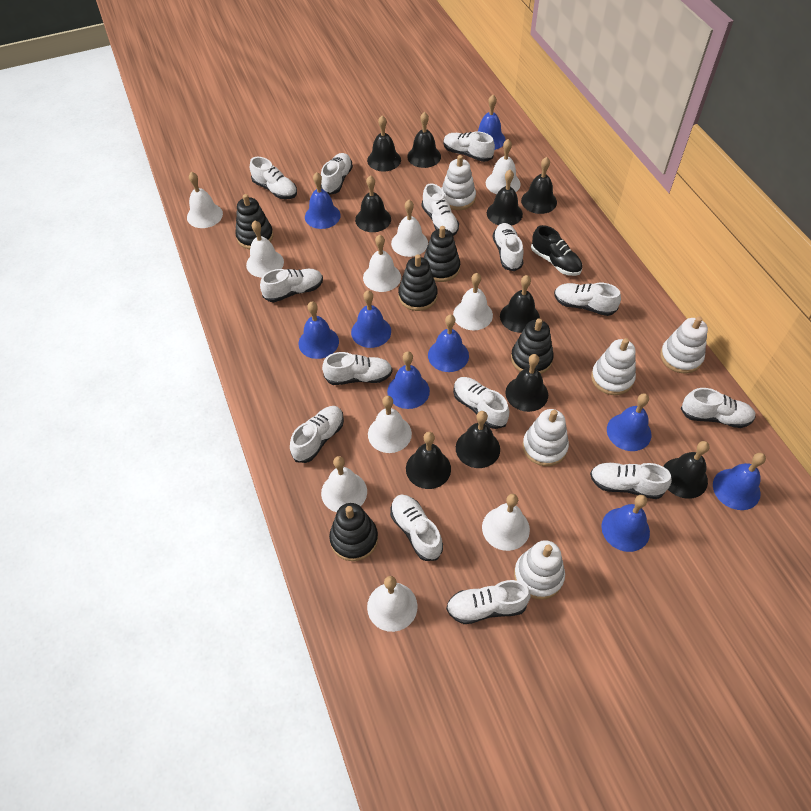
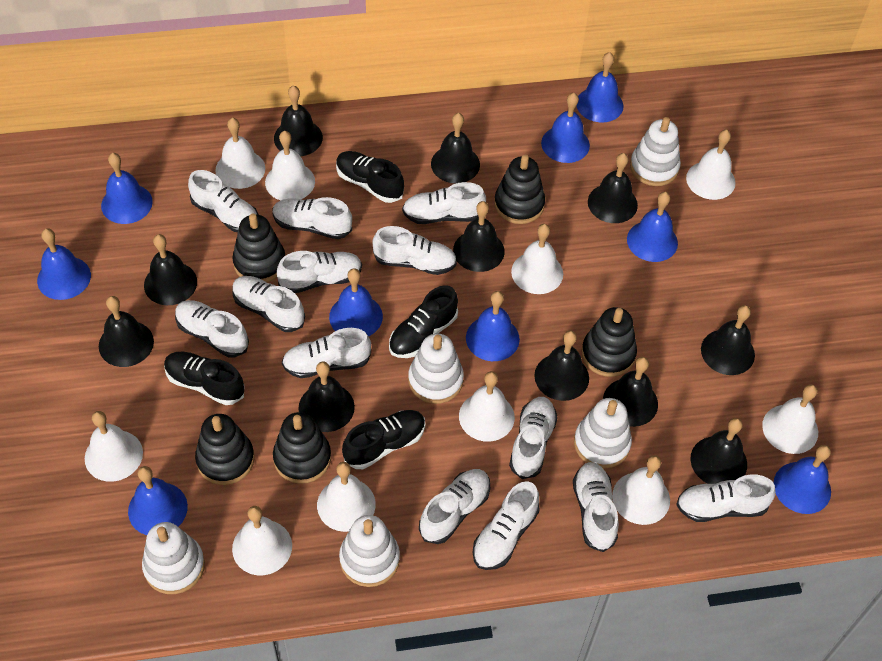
black bell: 10 -> 11
black shoe: 1 -> 4
white shoe: 14 -> 13

